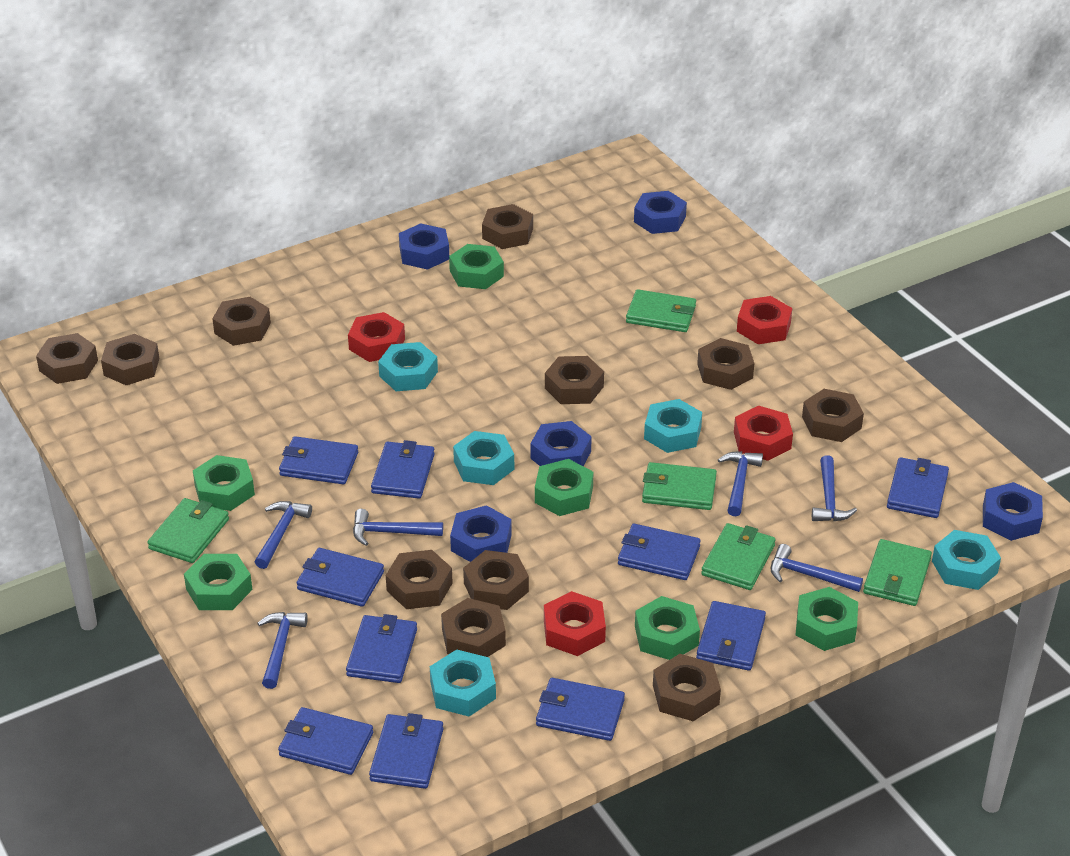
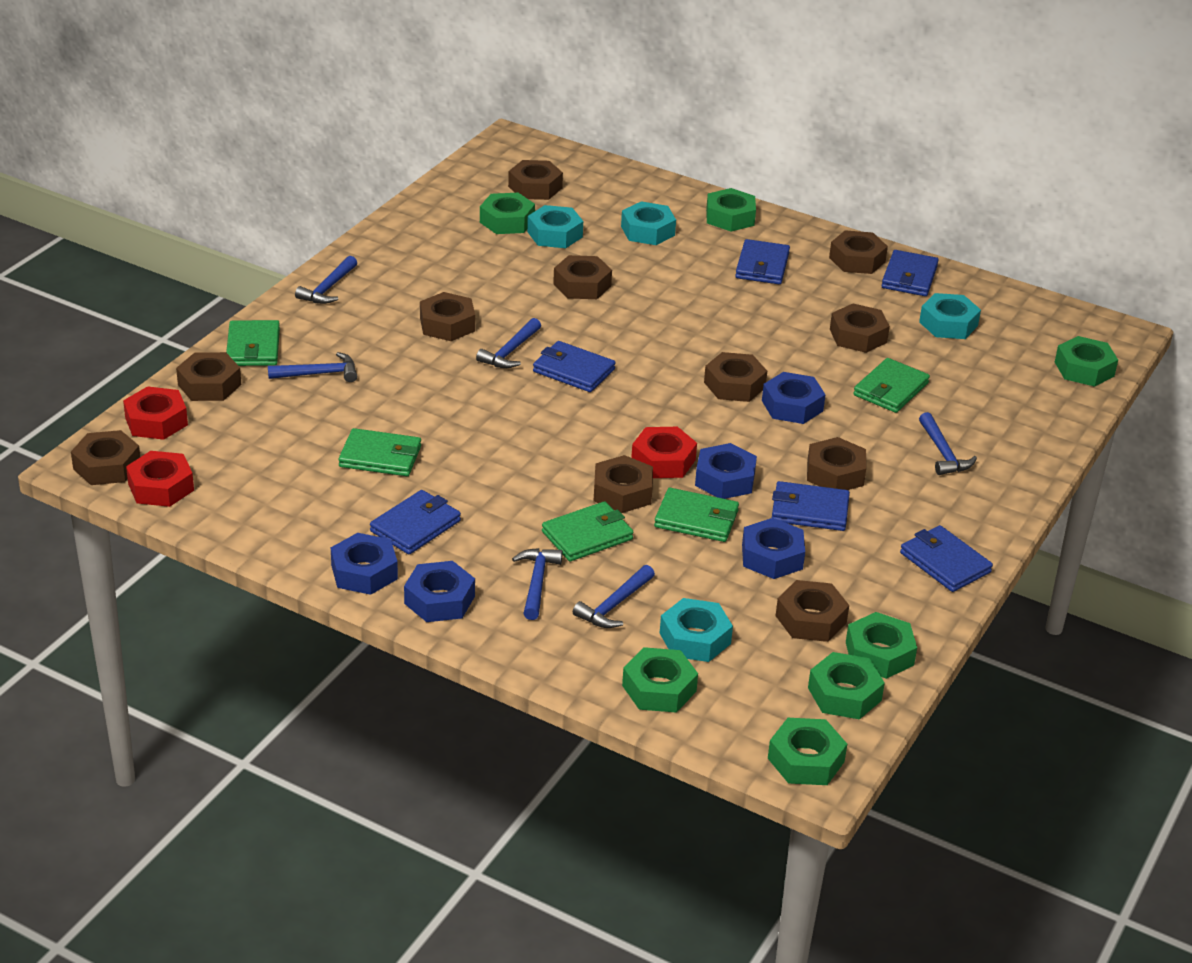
blue wallet: 10 -> 6
green nut: 6 -> 7
red nut: 4 -> 3
turquoise nut: 5 -> 4

